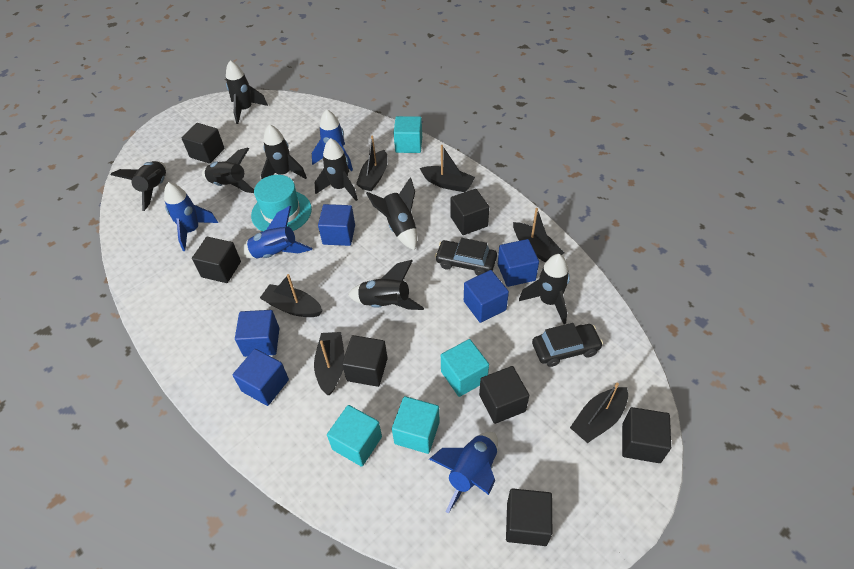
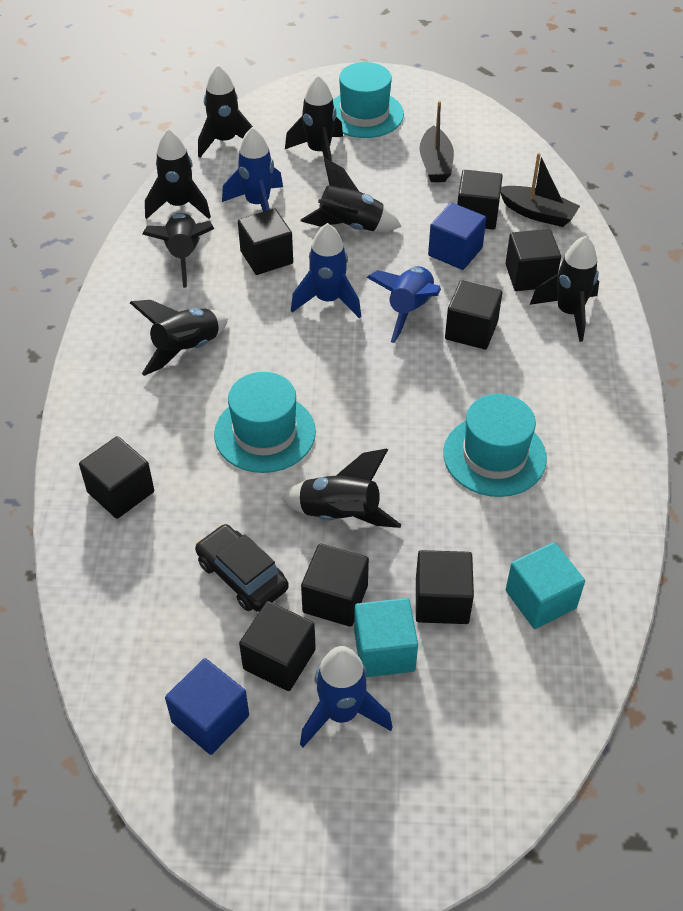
black boat: 6 -> 2
black car: 2 -> 1
black cube: 7 -> 8
blue cube: 5 -> 2
turquoise cube: 4 -> 2
turquoise hat: 1 -> 3

